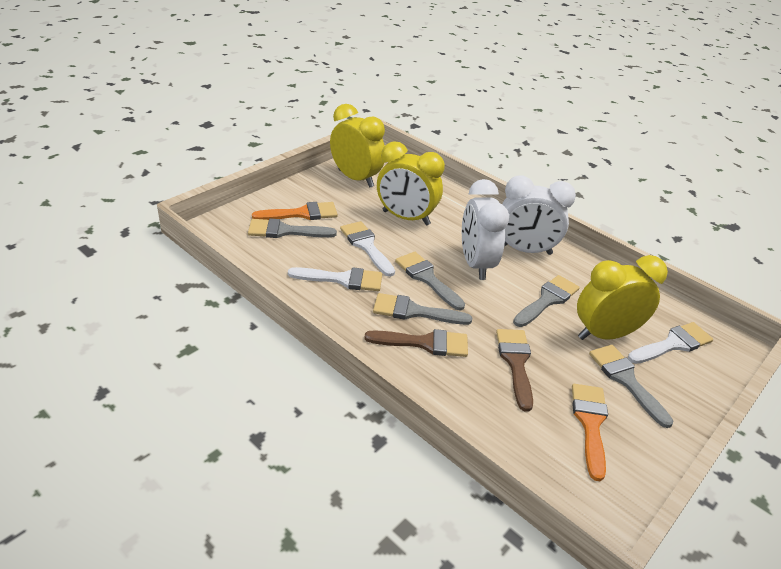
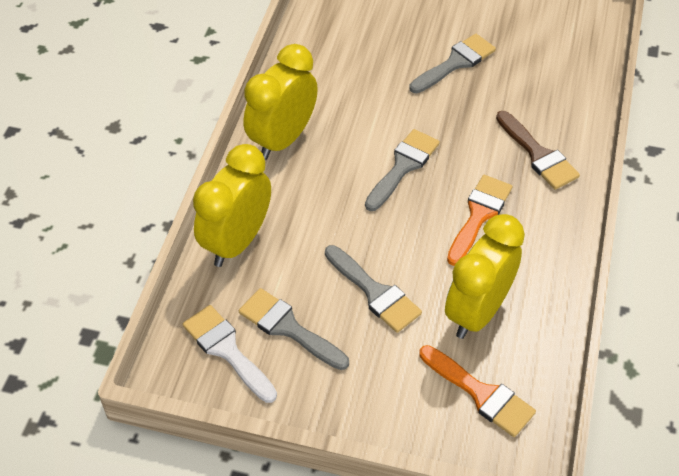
brown brush: 2 -> 1
grey brush: 5 -> 4
white brush: 3 -> 1
white clock: 2 -> 0

